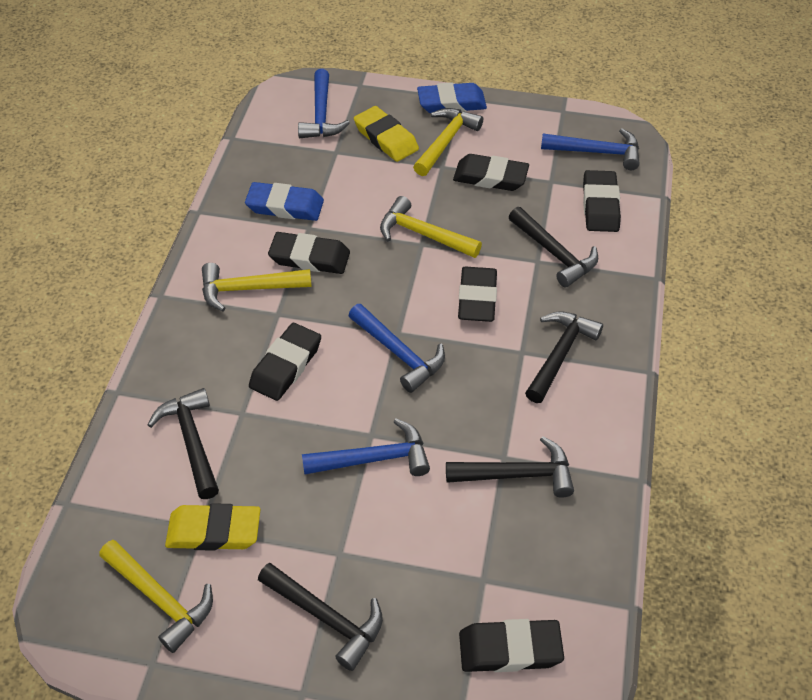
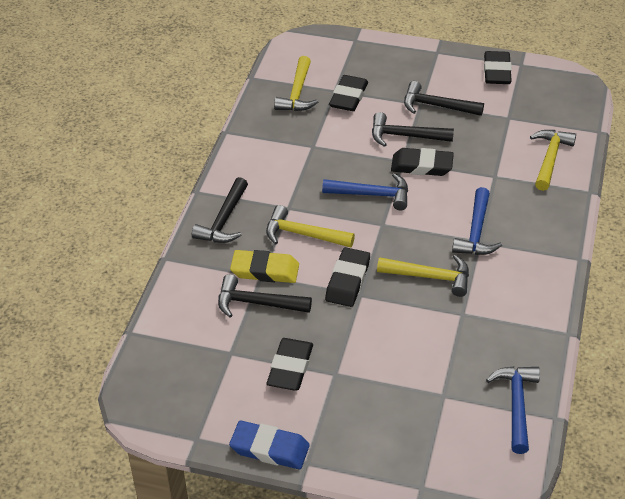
black eraser: 6 -> 5
black hammer: 5 -> 4
blue eraser: 2 -> 1
blue hammer: 4 -> 3
yellow eraser: 2 -> 1

